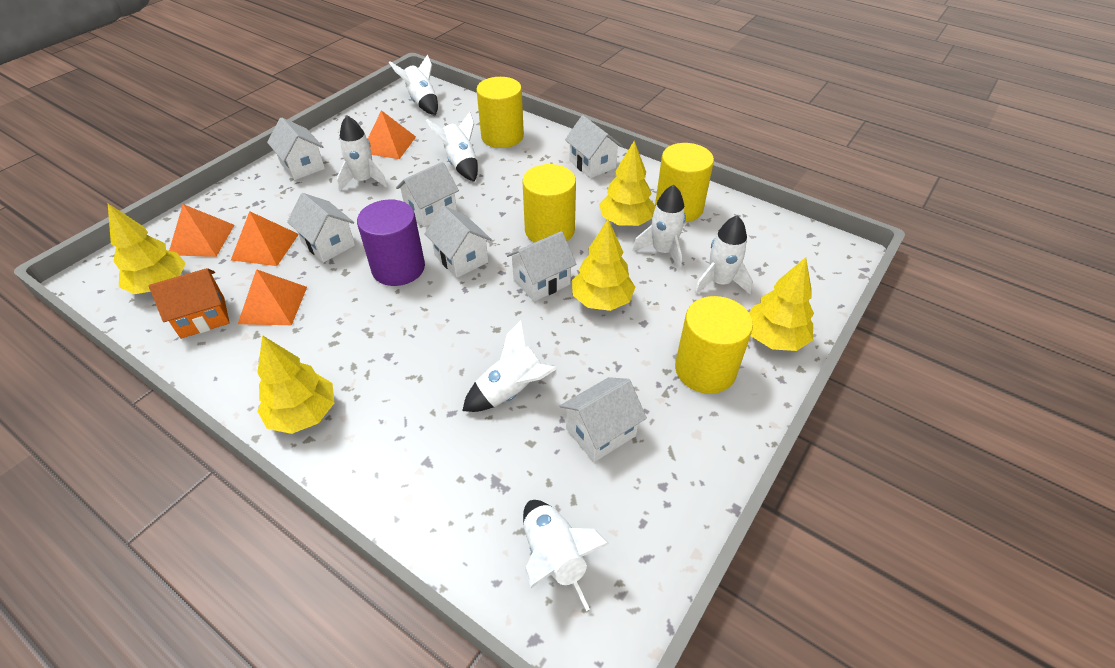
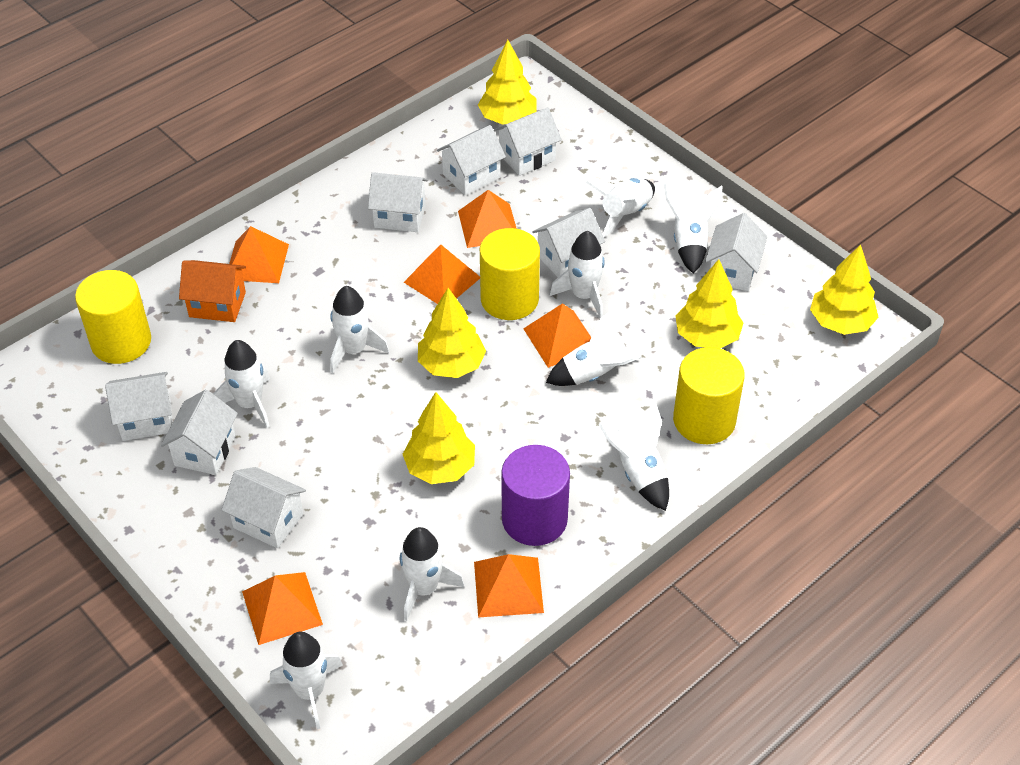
orange pyramid: 4 -> 6
white house: 7 -> 8
white rocket: 7 -> 9
yellow cylinder: 4 -> 3

